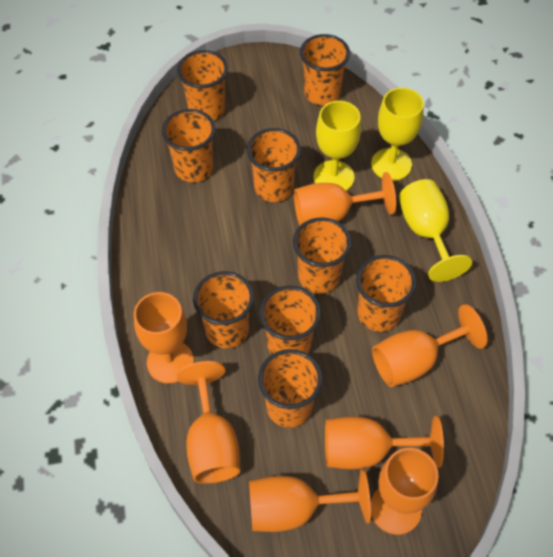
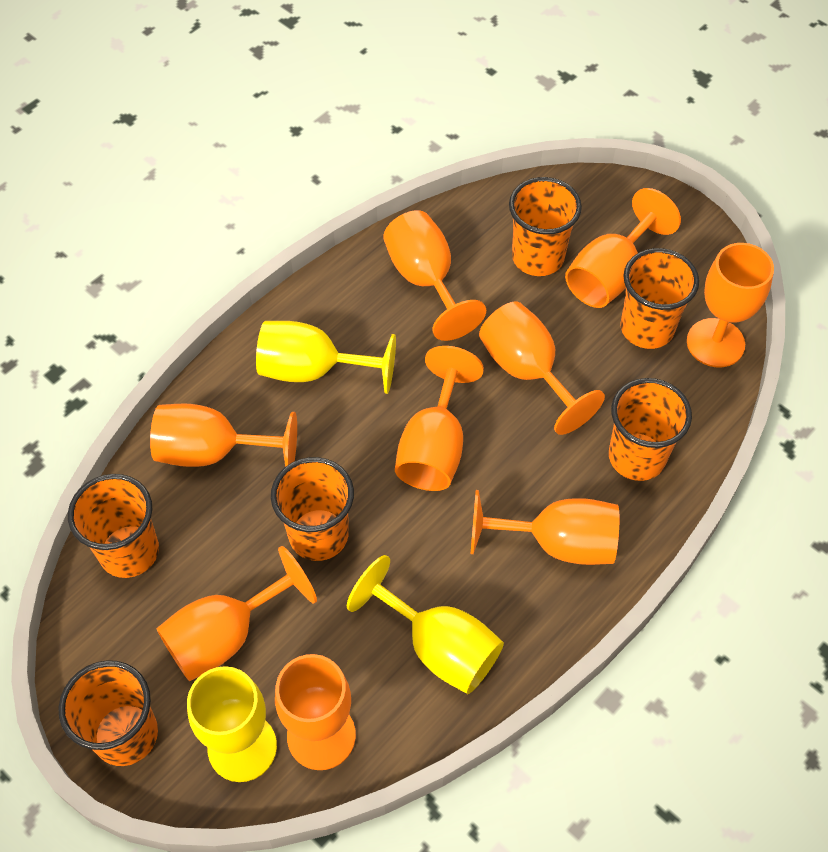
orange cup: 9 -> 6
orange goblet: 7 -> 9

